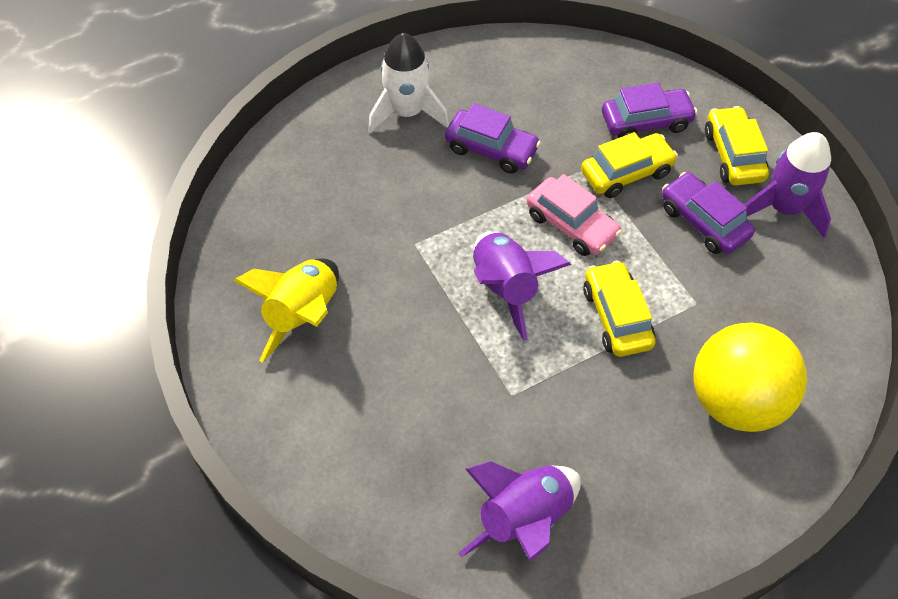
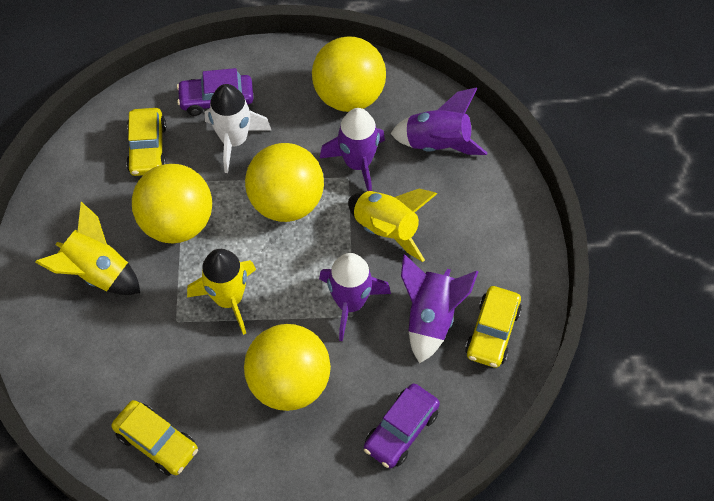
pink car: 1 -> 0
purple car: 3 -> 2
purple rocket: 3 -> 4
yellow ball: 1 -> 4
yellow rocket: 1 -> 3

